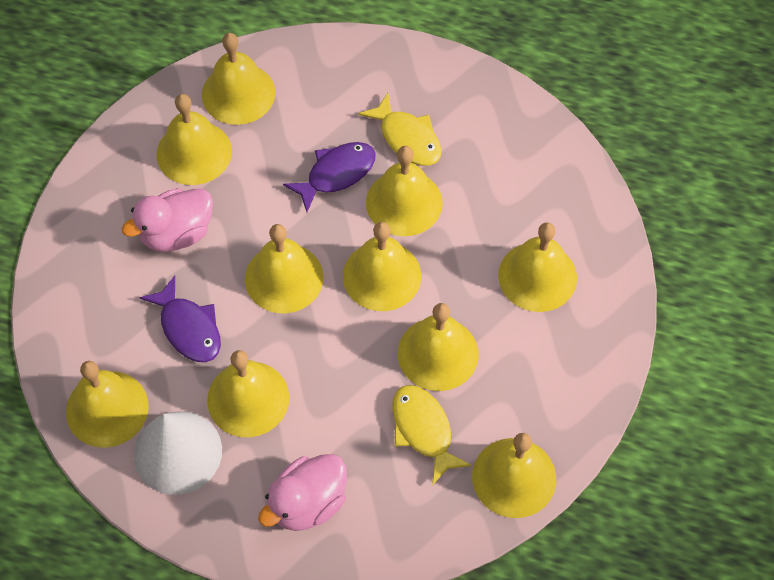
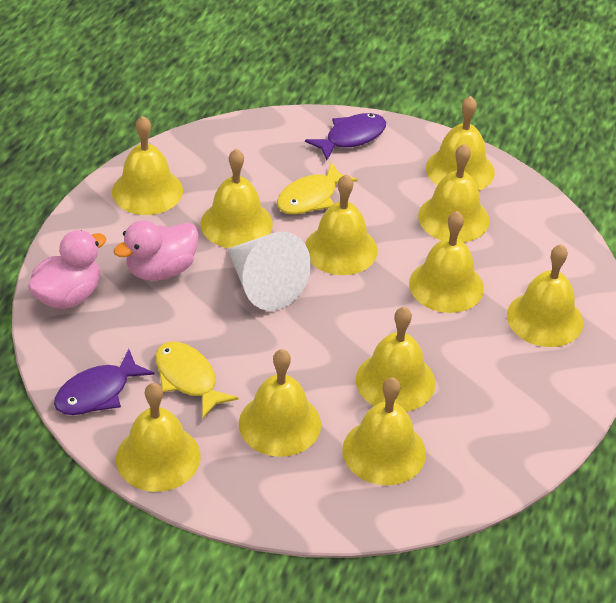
yellow bell: 10 -> 11

